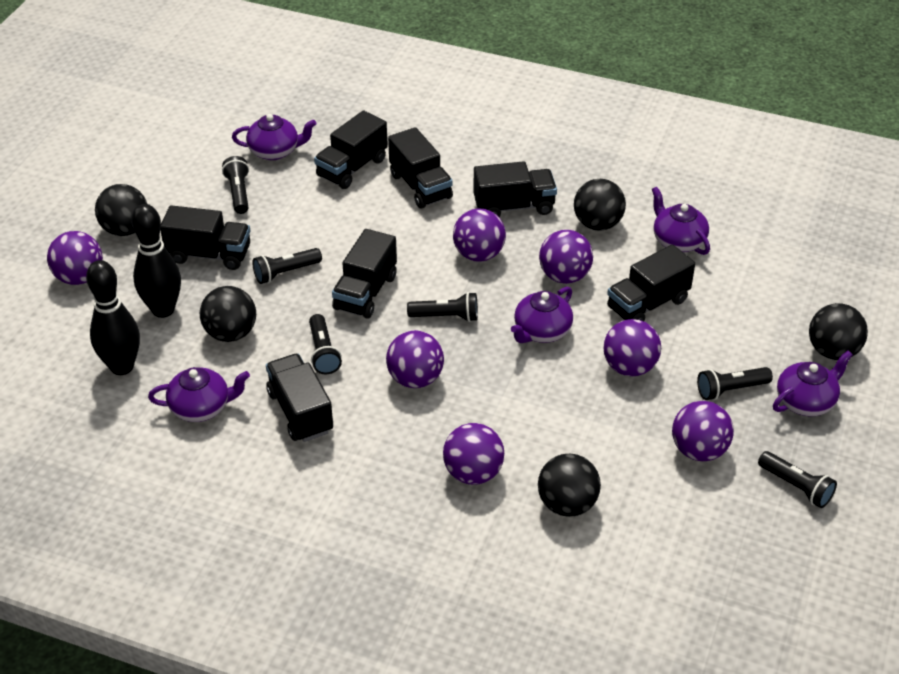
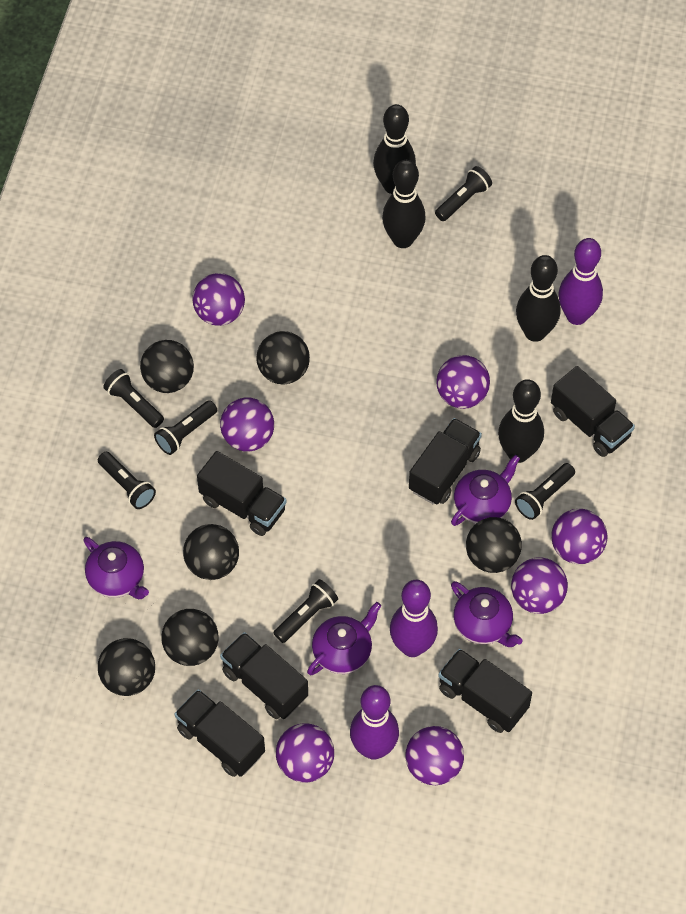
black ball: 5 -> 6
black bowling pin: 2 -> 4
black truck: 7 -> 6
purple bowling pin: 0 -> 3
purple teapot: 5 -> 4

